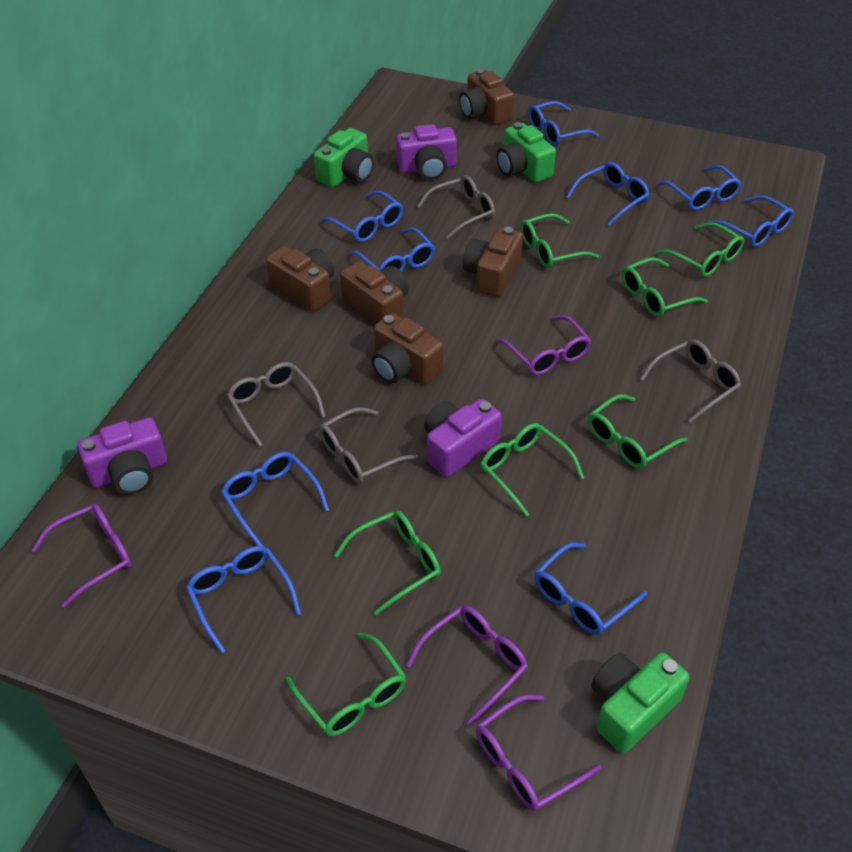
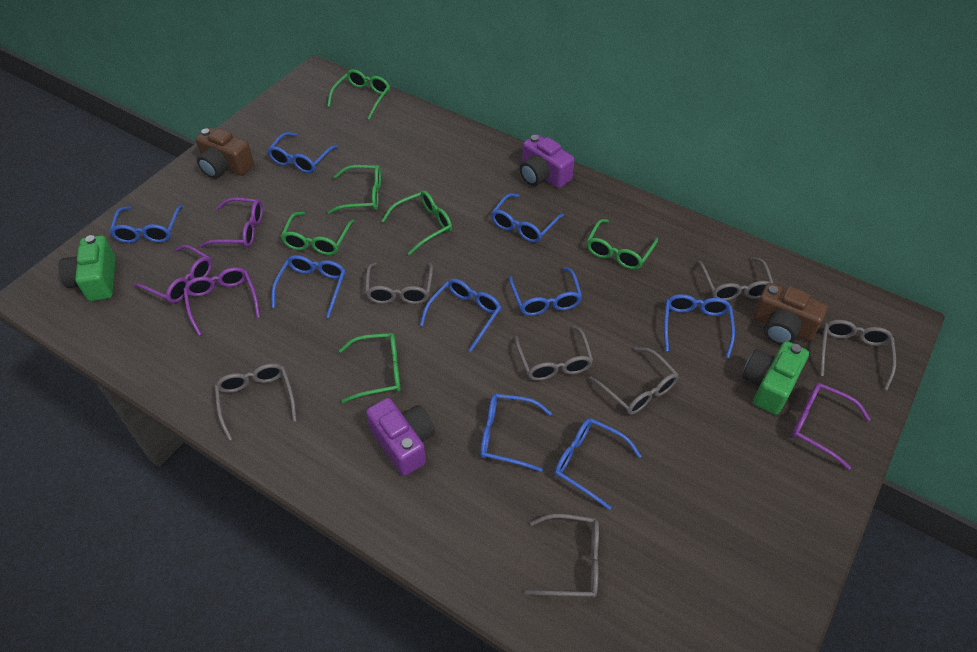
brown camera: 5 -> 2
green camera: 3 -> 2
green glasses: 7 -> 6
grey glasses: 4 -> 7
purple camera: 3 -> 2

